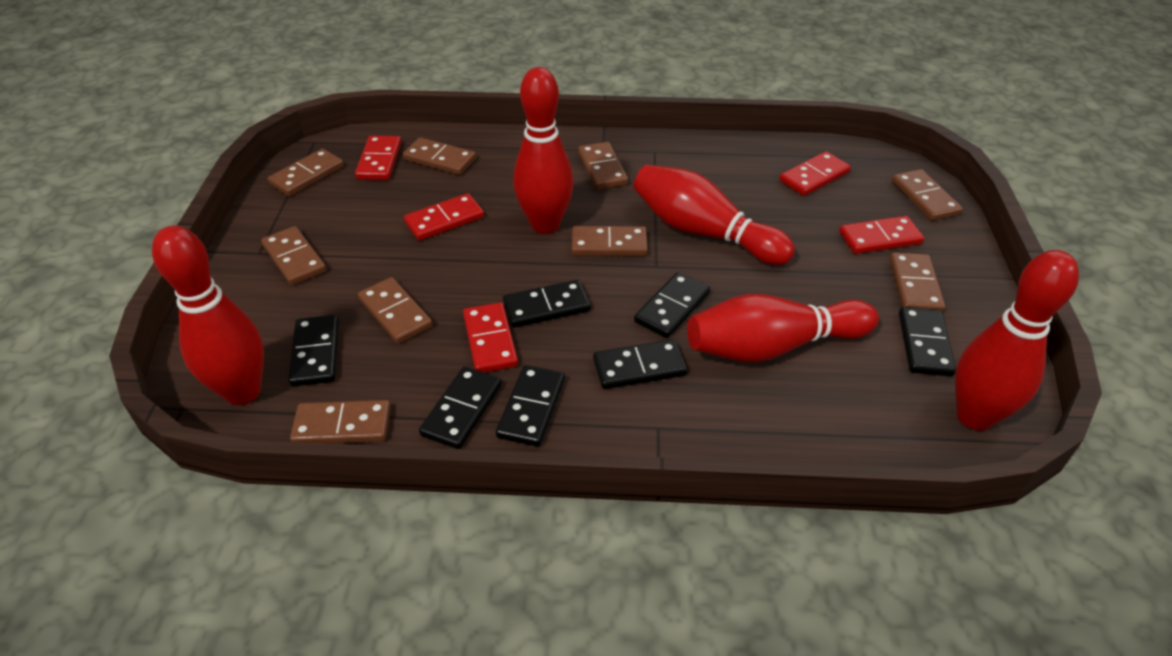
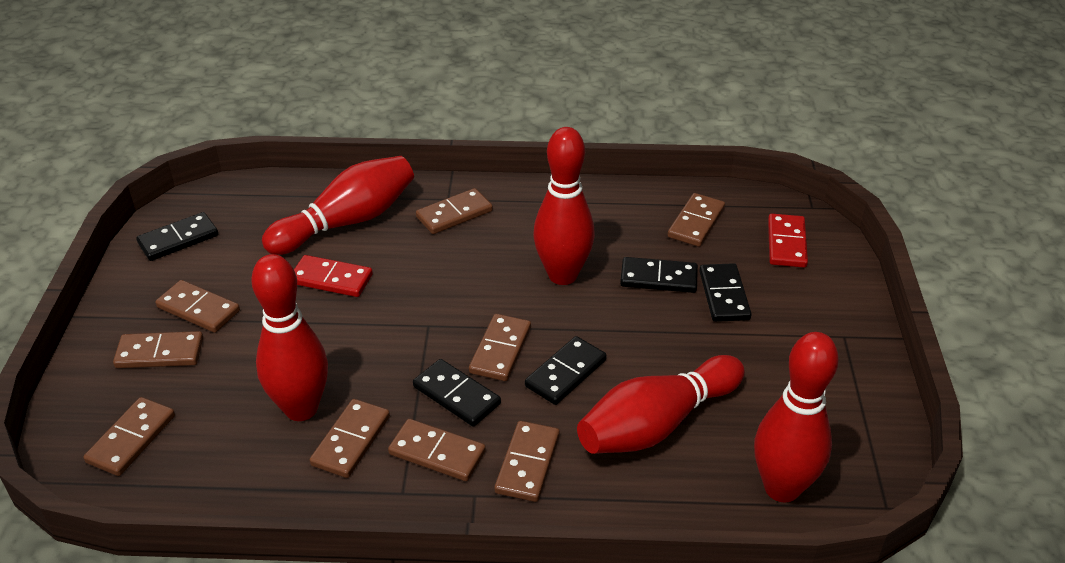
black domino: 7 -> 5
red domino: 5 -> 2

